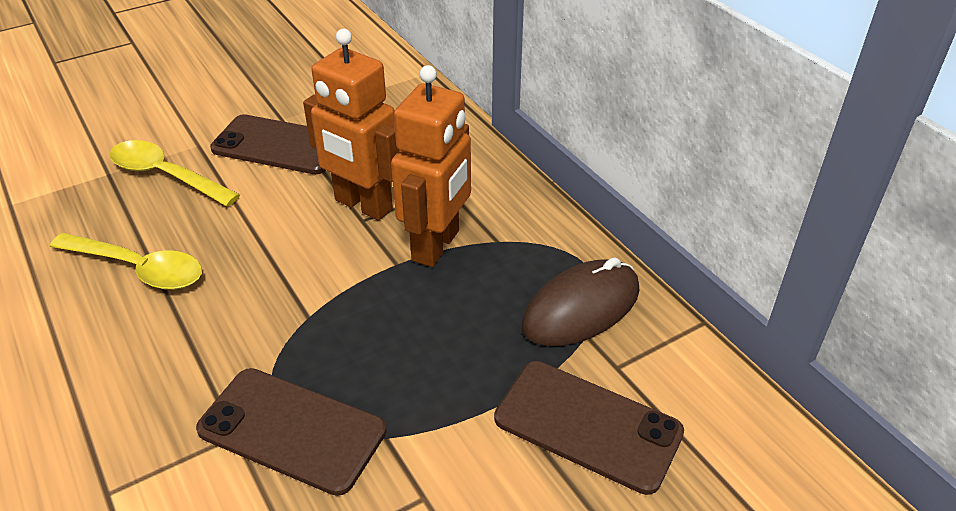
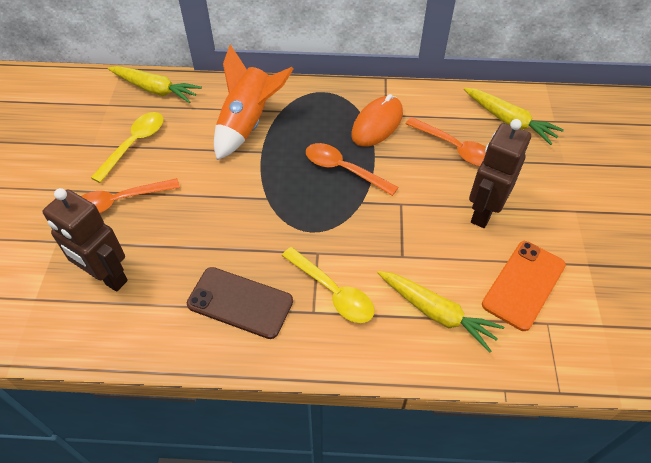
brown mouse: 1 -> 0
brown phone: 3 -> 1
brown robot: 0 -> 2
orange mouse: 0 -> 1
orange phone: 0 -> 1
orange robot: 2 -> 0
orange rocket: 0 -> 1
orange spoon: 0 -> 3
yellow carrot: 0 -> 3

